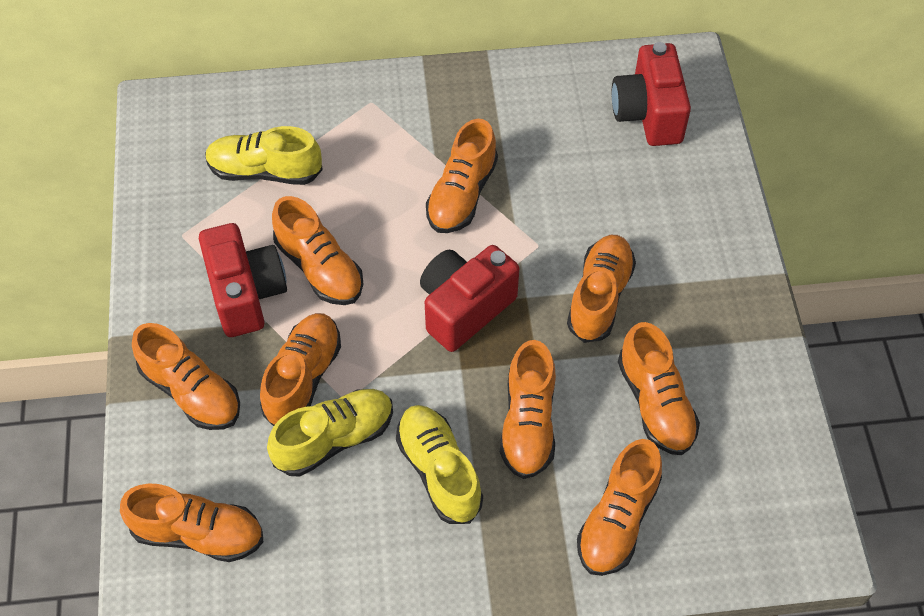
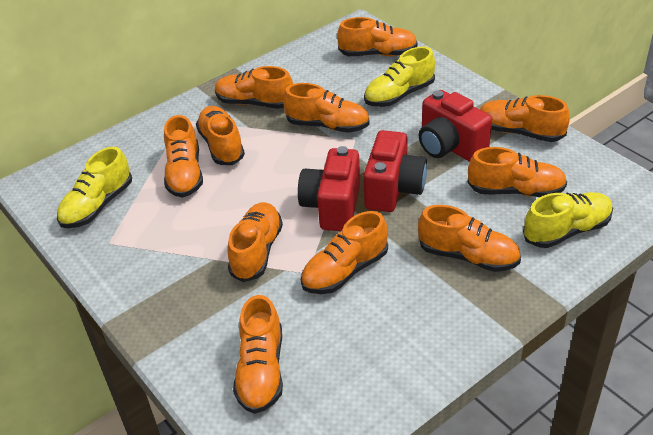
orange shoe: 9 -> 11

